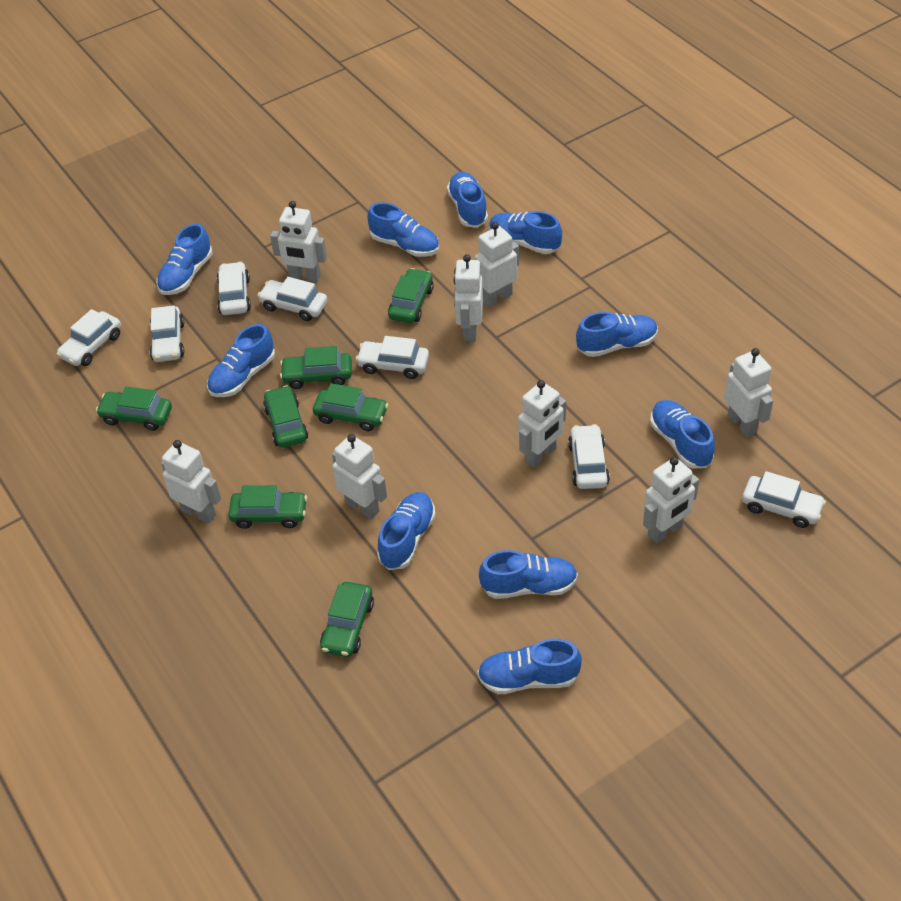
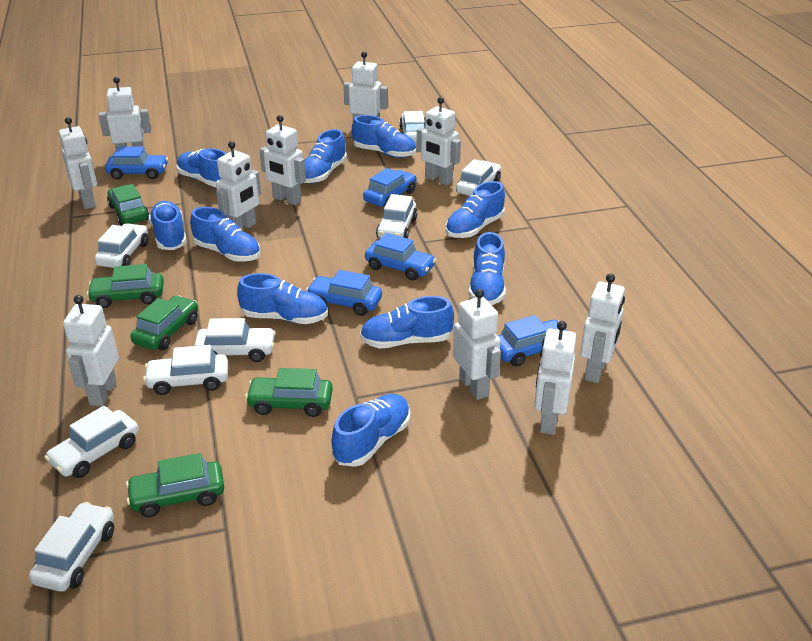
blue car: 0 -> 5
green car: 7 -> 5
white car: 7 -> 8
white robot: 8 -> 10

